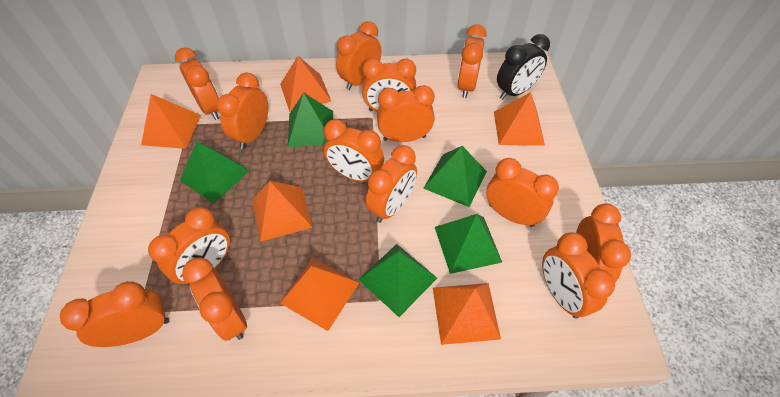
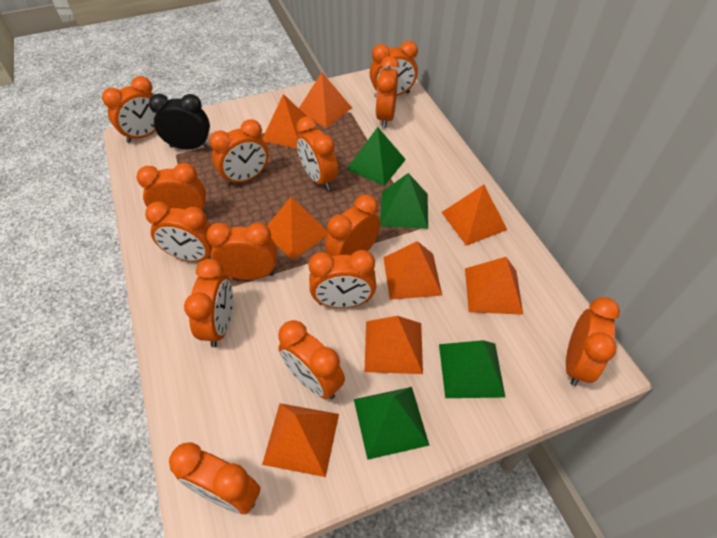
green pyramid: 5 -> 4
orange pyramid: 6 -> 8

